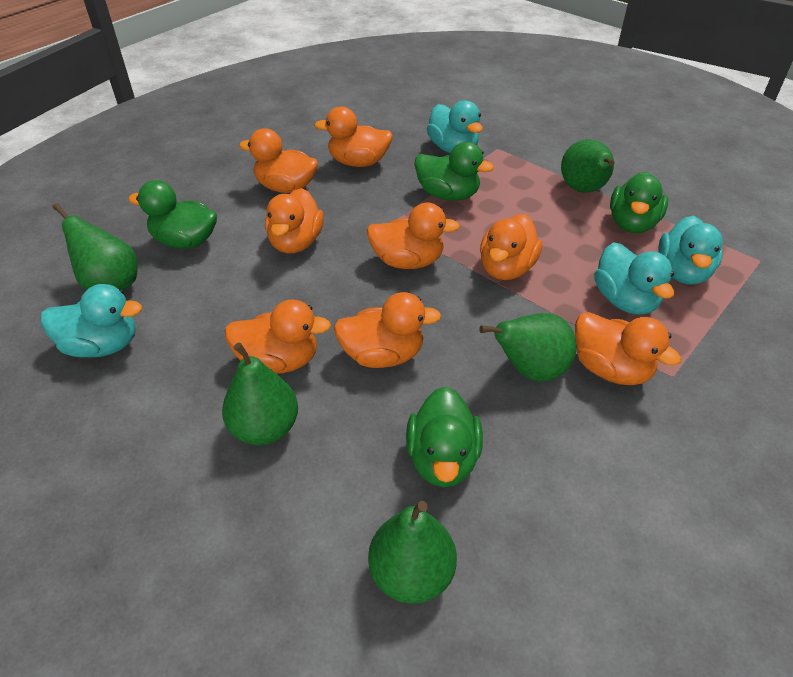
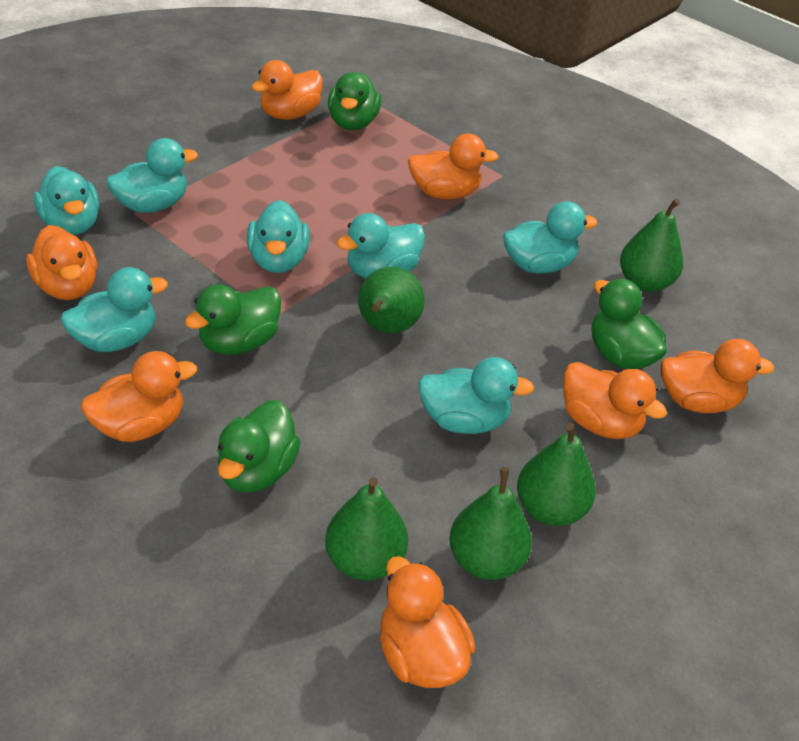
orange duck: 8 -> 7
turquoise duck: 4 -> 7

